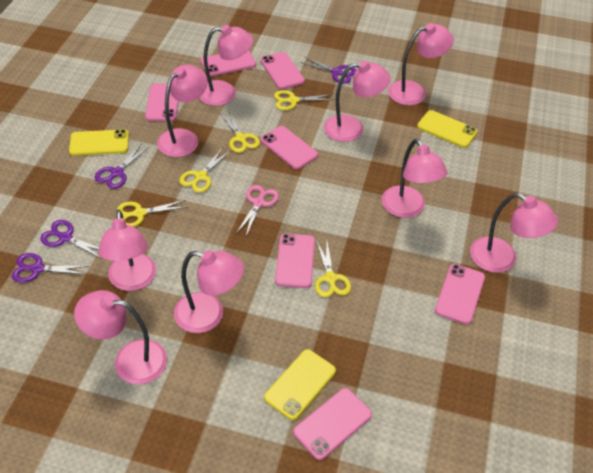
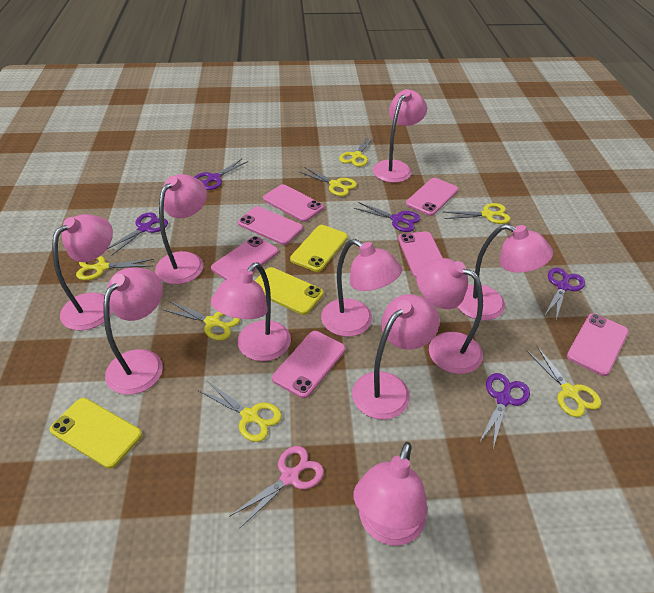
pink lamp: 9 -> 10
purple scissors: 4 -> 5
yellow scissors: 5 -> 7

